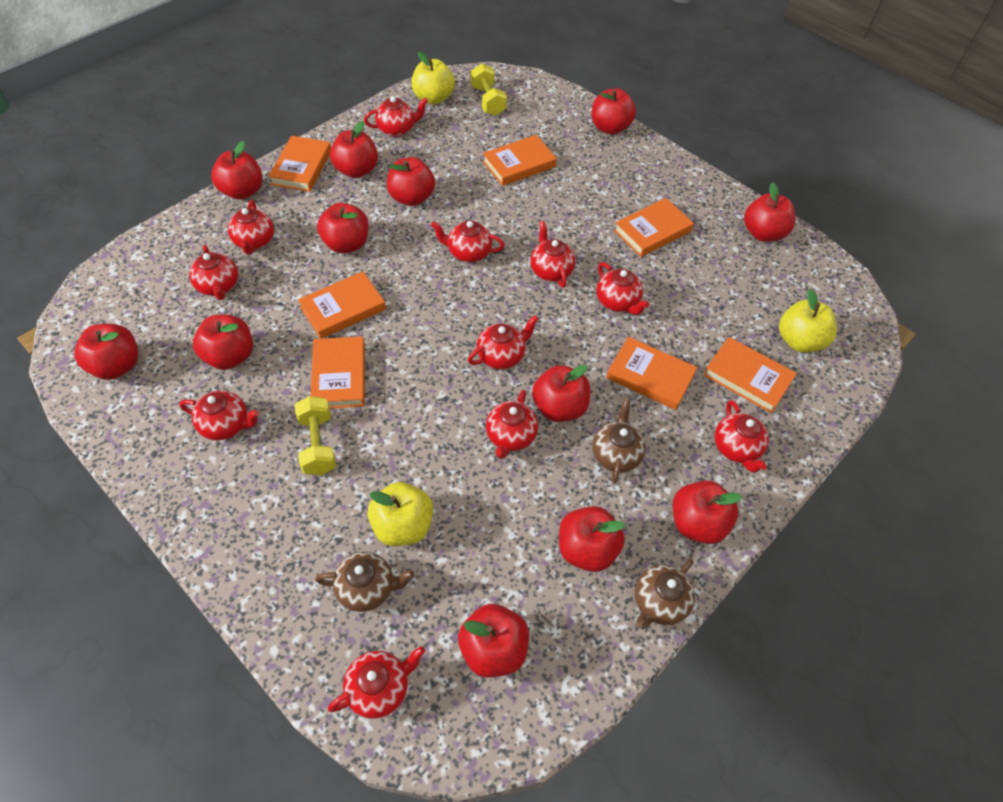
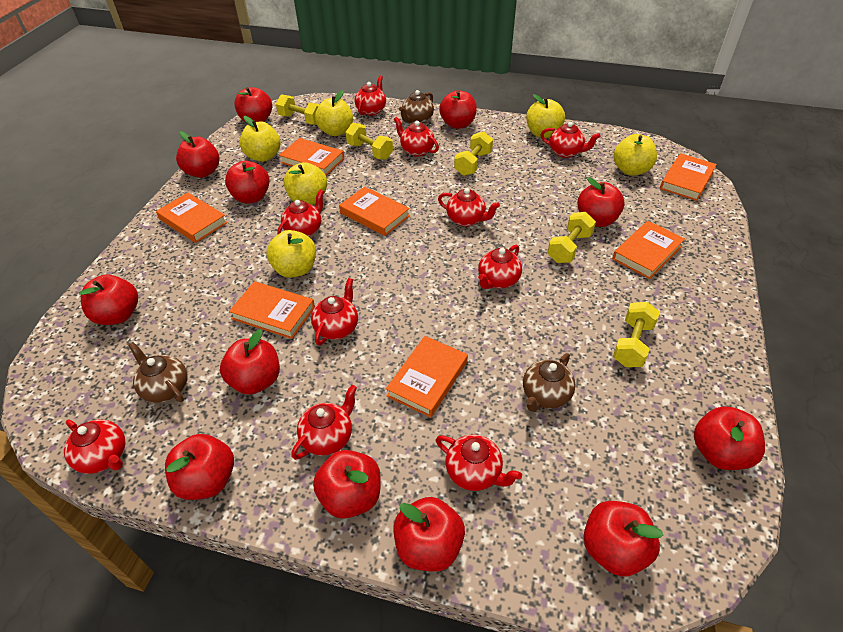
red teapot: 11 -> 10
yellow apple: 3 -> 6
yellow dumbbell: 2 -> 5

